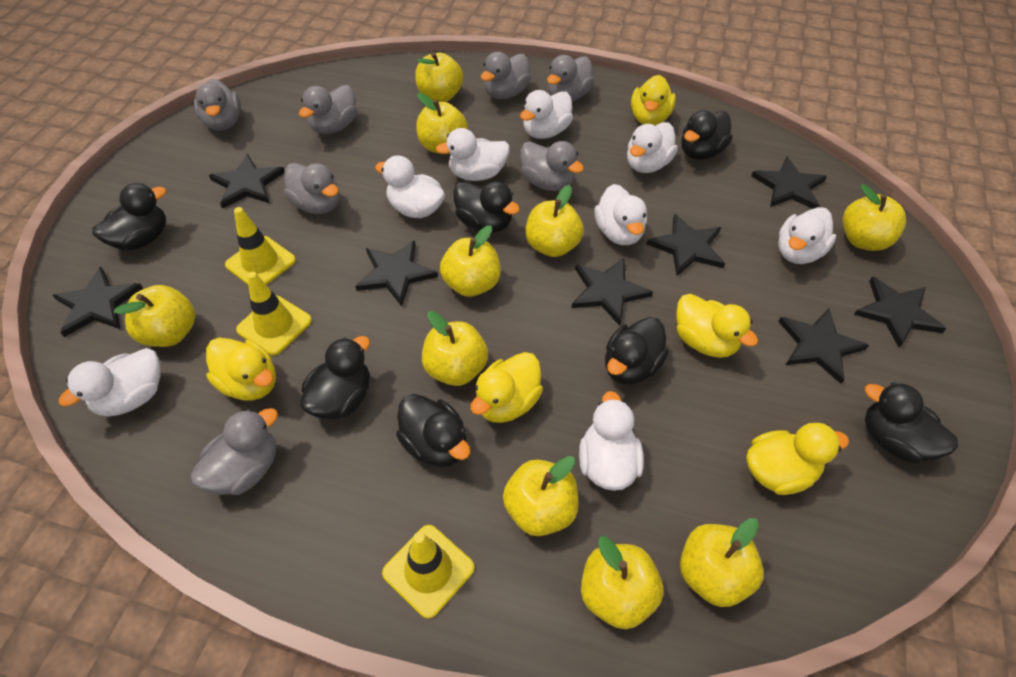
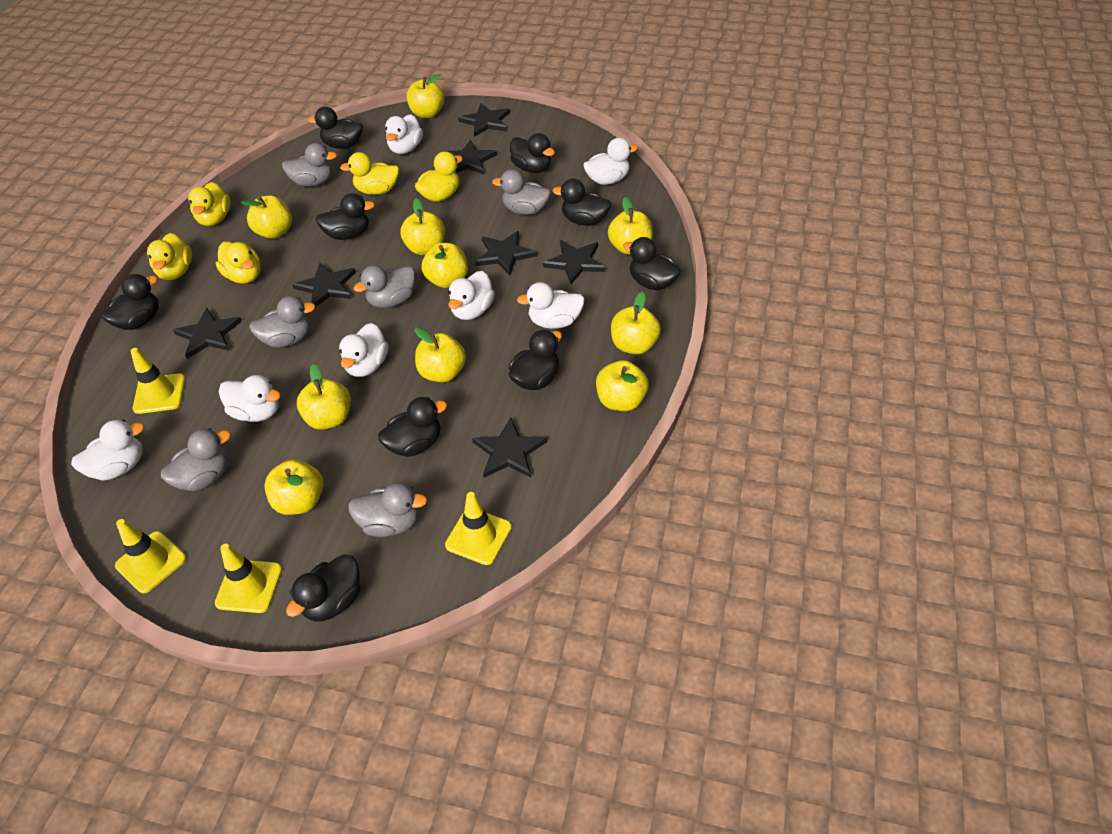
black duck: 7 -> 9
black star: 8 -> 7
grey duck: 7 -> 6
white duck: 8 -> 7
yellow traffic cone: 3 -> 4

